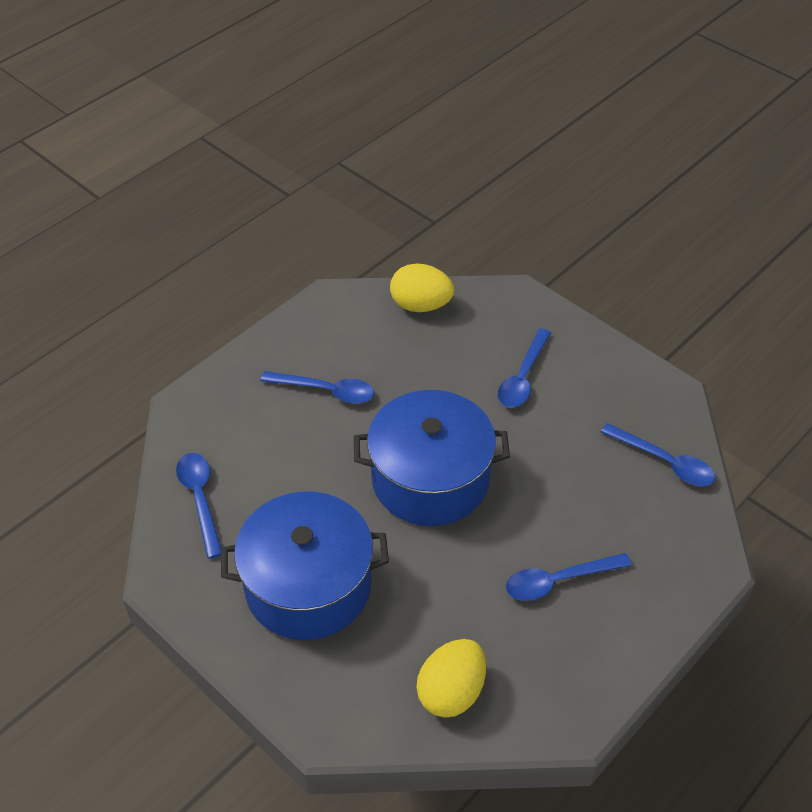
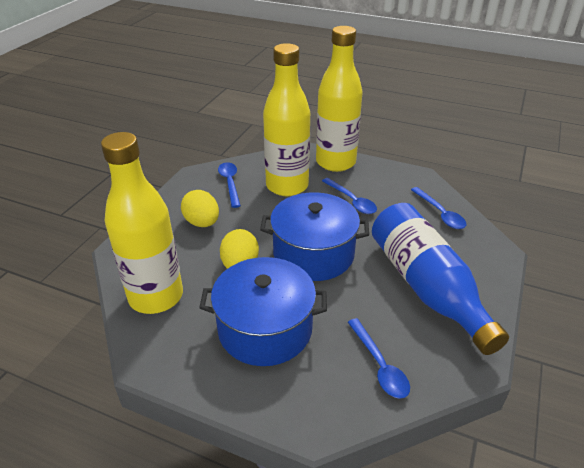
blue bottle: 0 -> 1
blue spoon: 5 -> 4
yellow bottle: 0 -> 3

